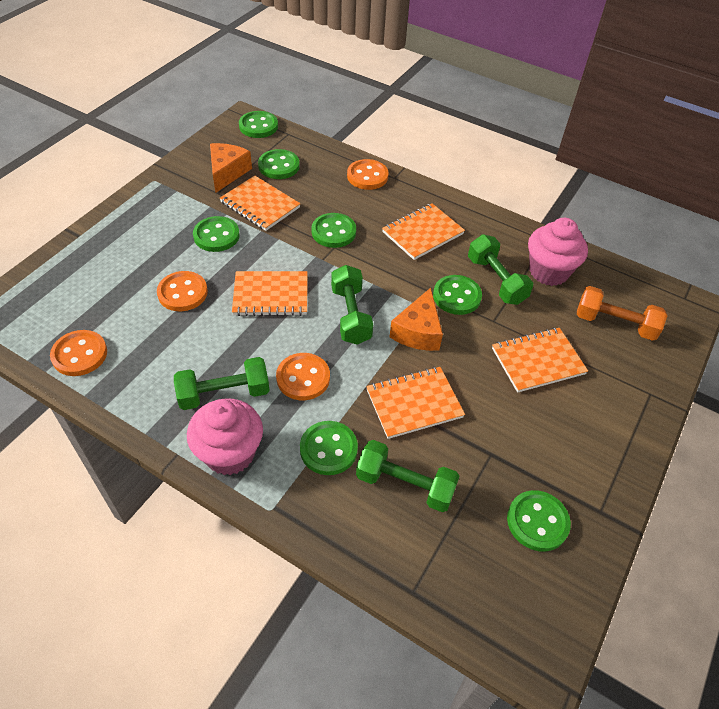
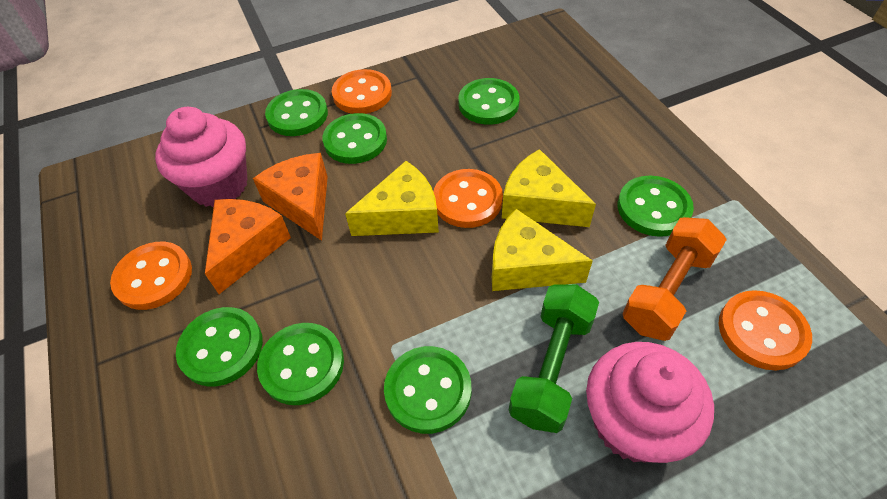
green dumbbell: 4 -> 1
orange notebook: 5 -> 0
yellow cheese: 0 -> 3

